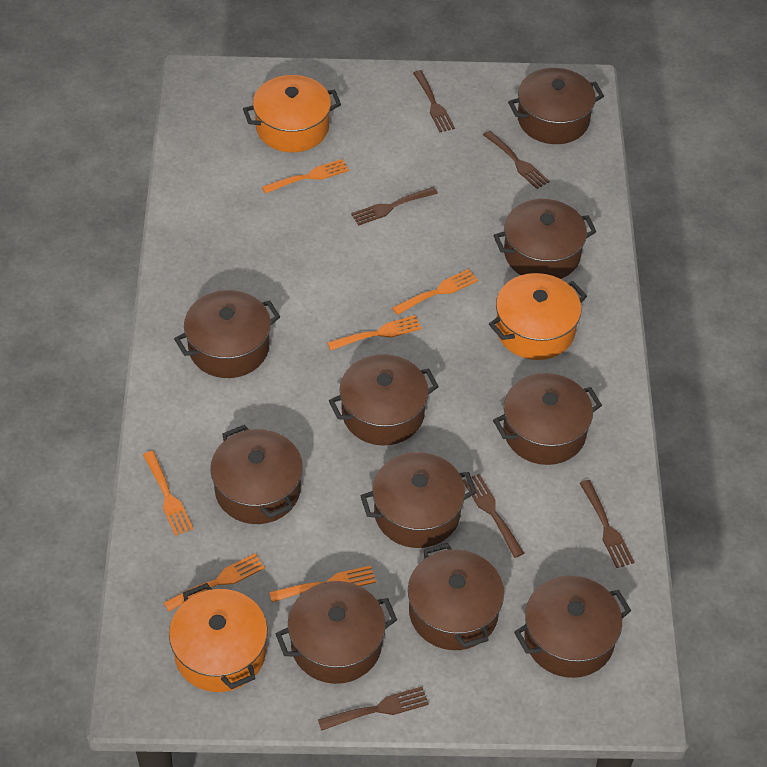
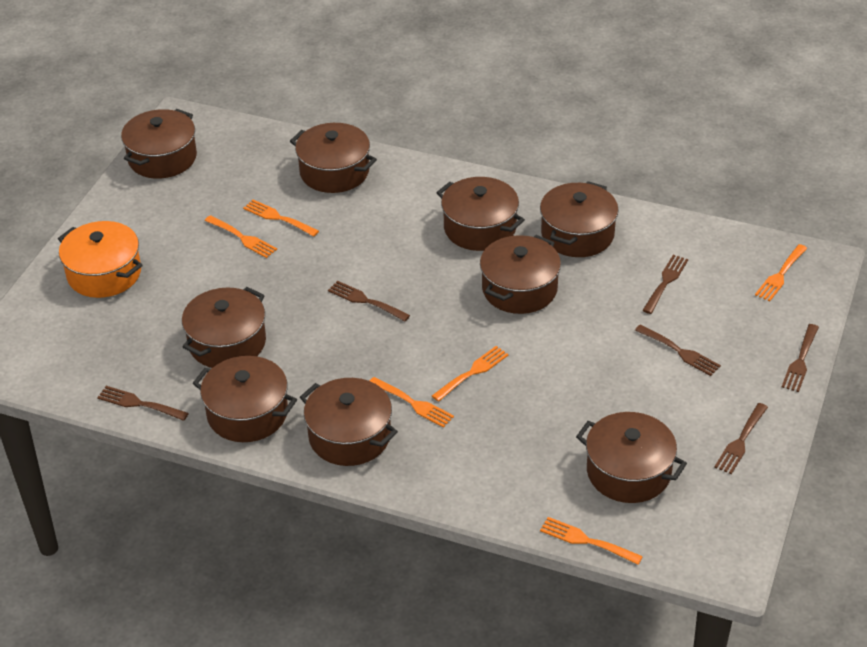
brown pot: 10 -> 9
orange pot: 3 -> 1

